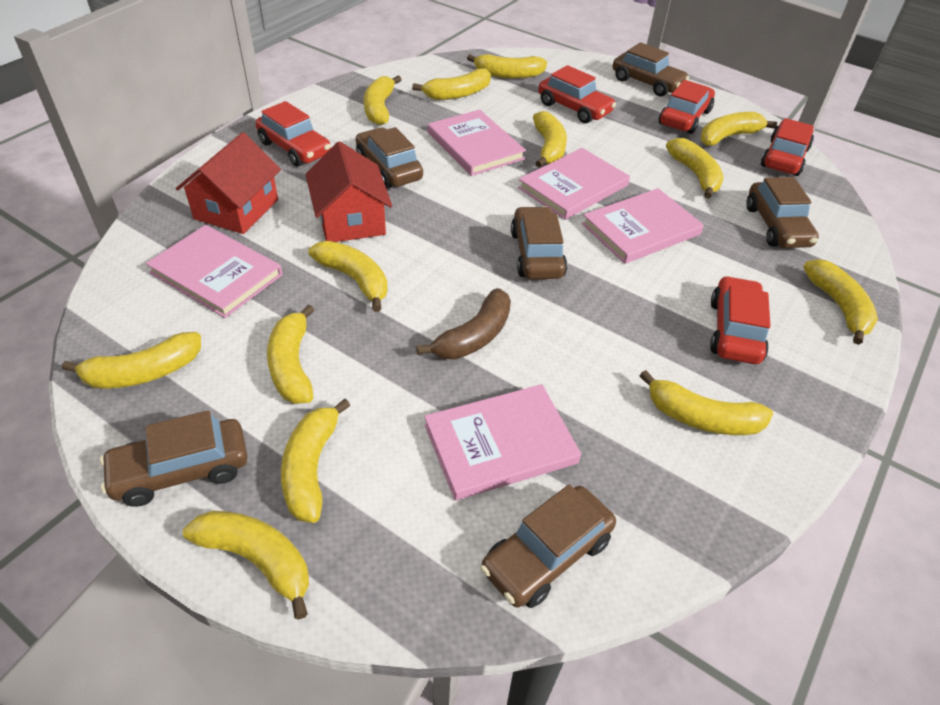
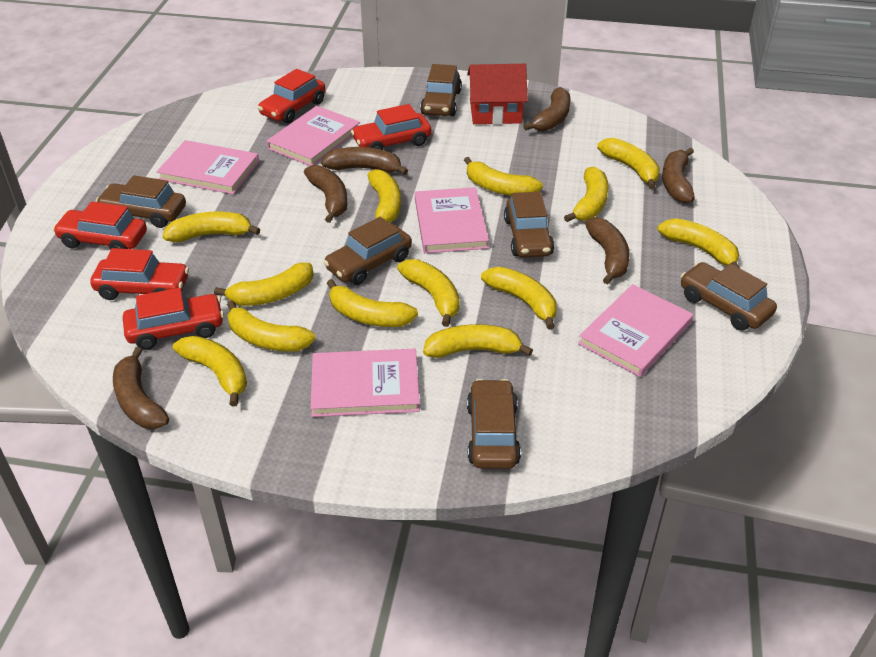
brown banana: 1 -> 6
red house: 2 -> 1

